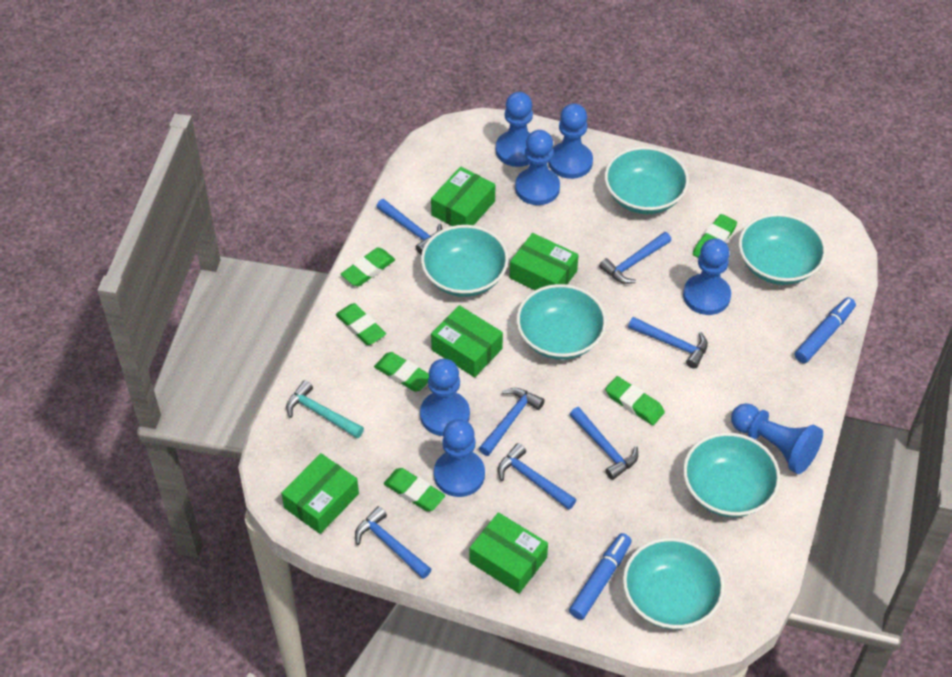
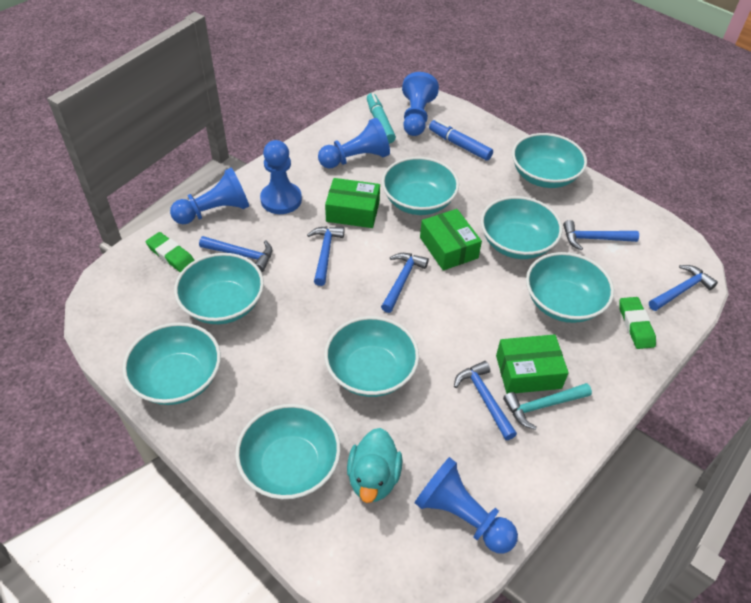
blue hammer: 7 -> 6
blue marker: 2 -> 1
blue pawn: 7 -> 5
green box: 5 -> 3
green eraser: 6 -> 2
turquoise bowl: 6 -> 8
turquoise duck: 0 -> 1
turquoise marker: 0 -> 1

